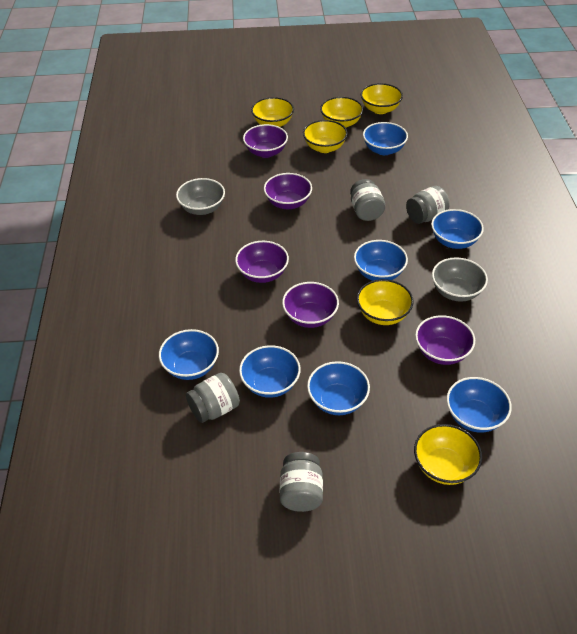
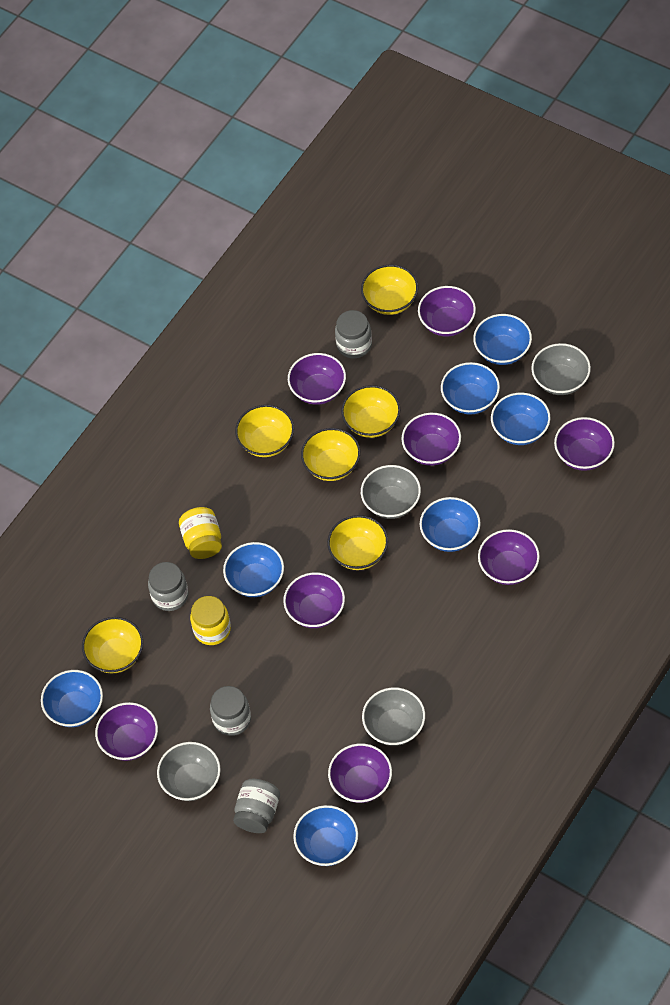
grey bowl: 2 -> 4
purple bowl: 5 -> 8
yellow jar: 0 -> 2

